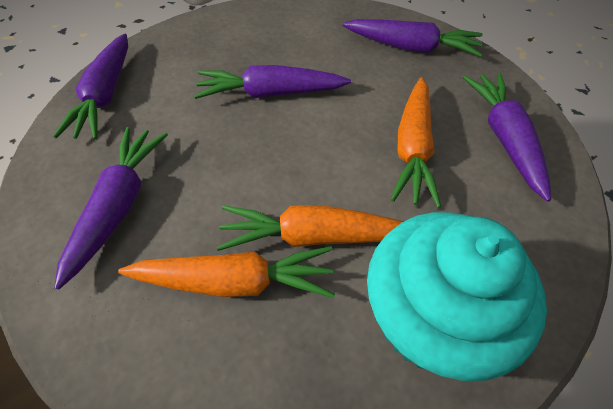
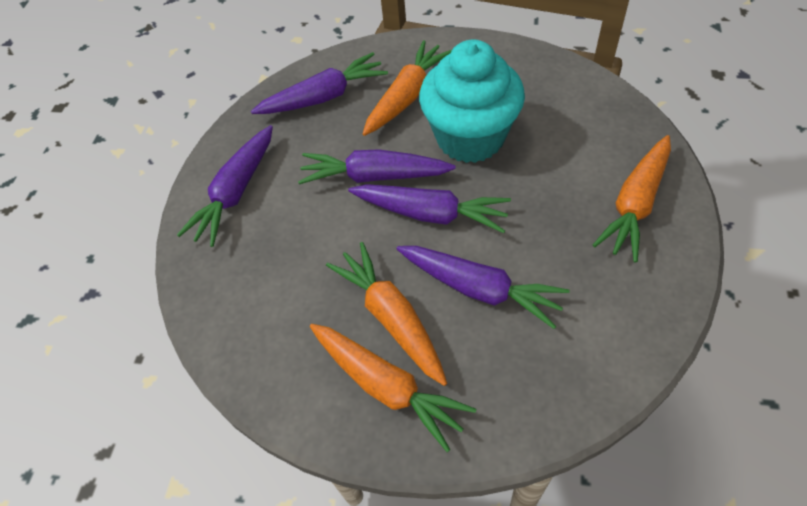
orange carrot: 3 -> 4

